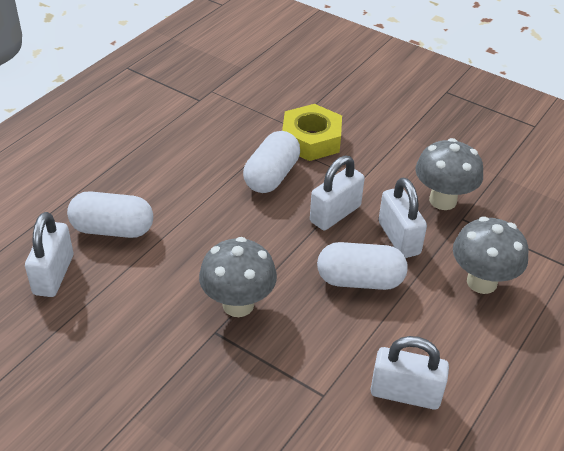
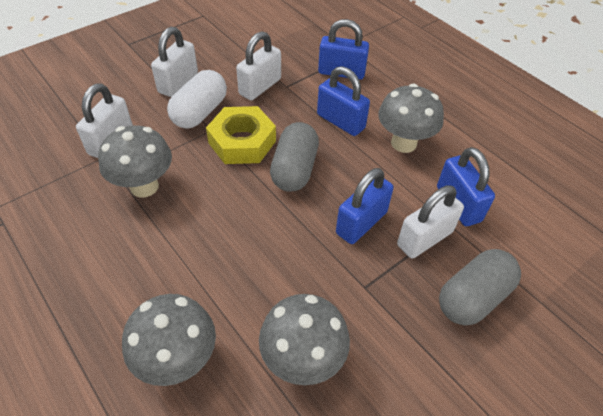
blue padlock: 0 -> 4
grey capsule: 0 -> 2
grey mushroom: 3 -> 4
white capsule: 3 -> 1

